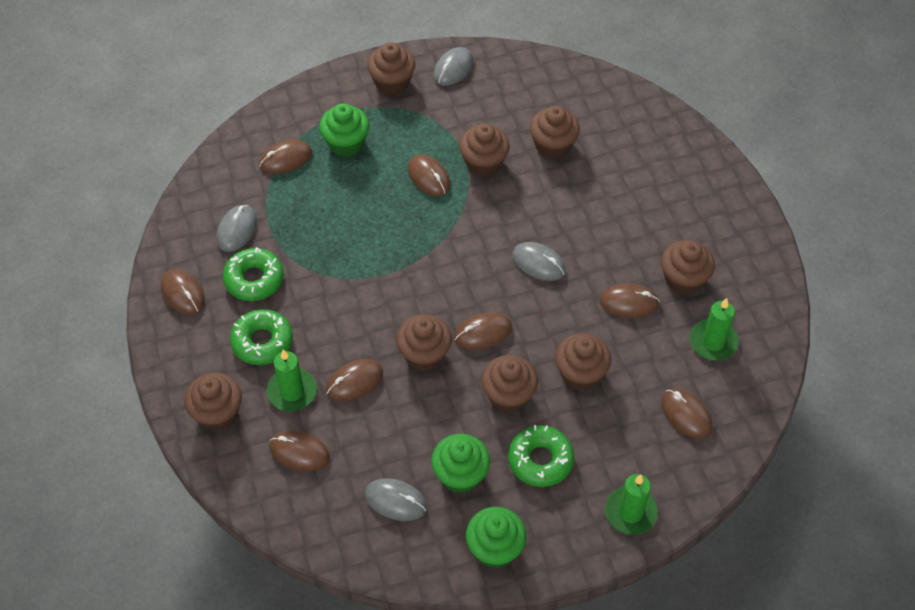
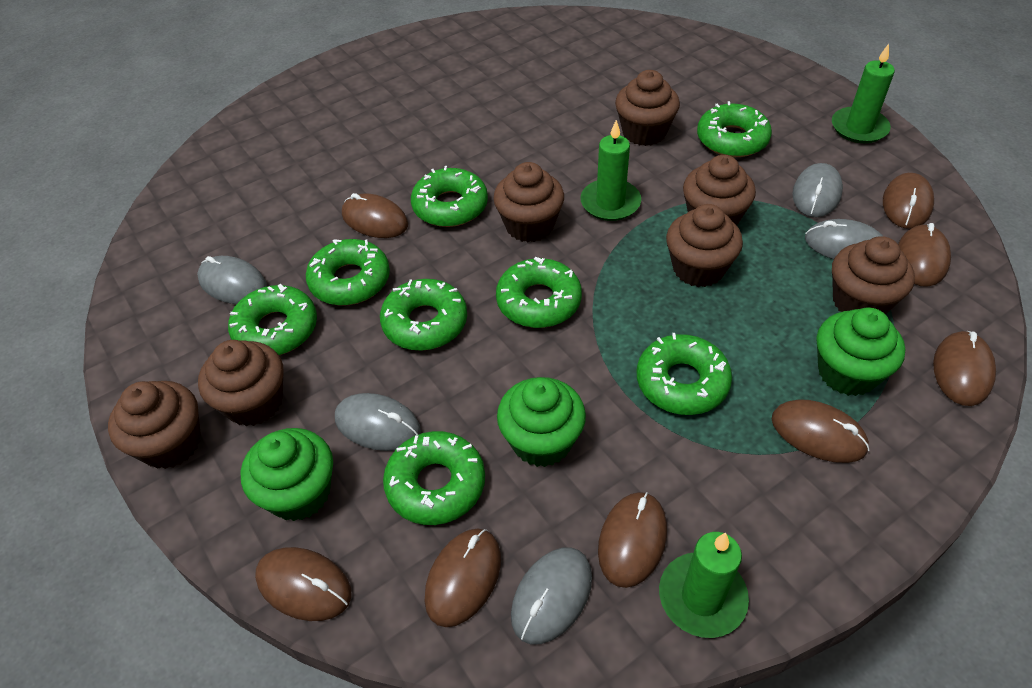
brown cupcake: 8 -> 7
green donut: 3 -> 8
grey mouse: 4 -> 5

